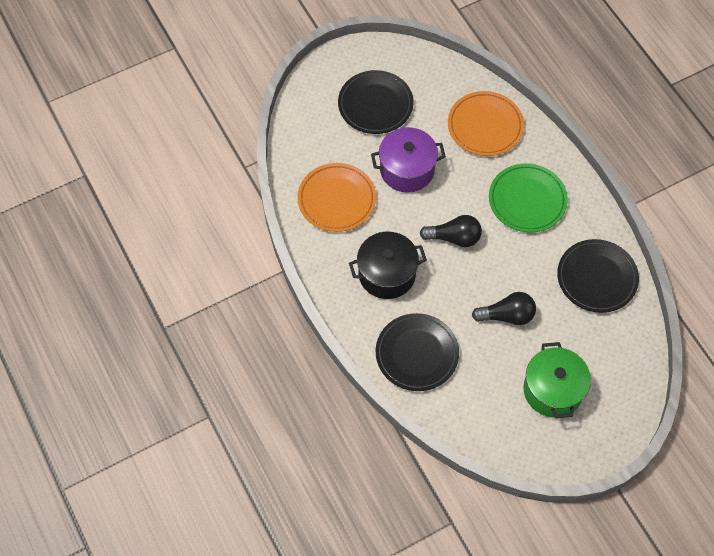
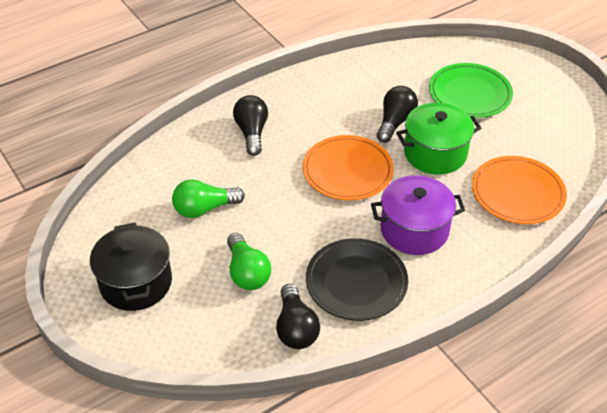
black light bulb: 2 -> 3
black plate: 3 -> 1
green light bulb: 0 -> 2

